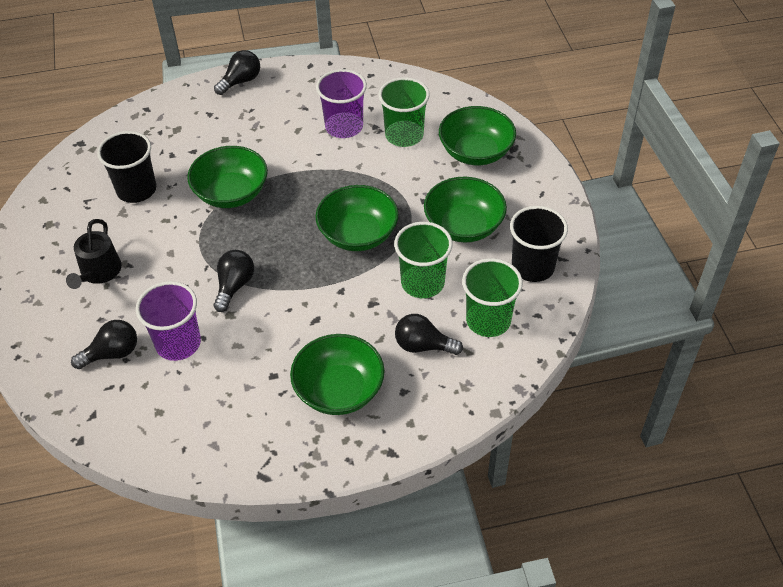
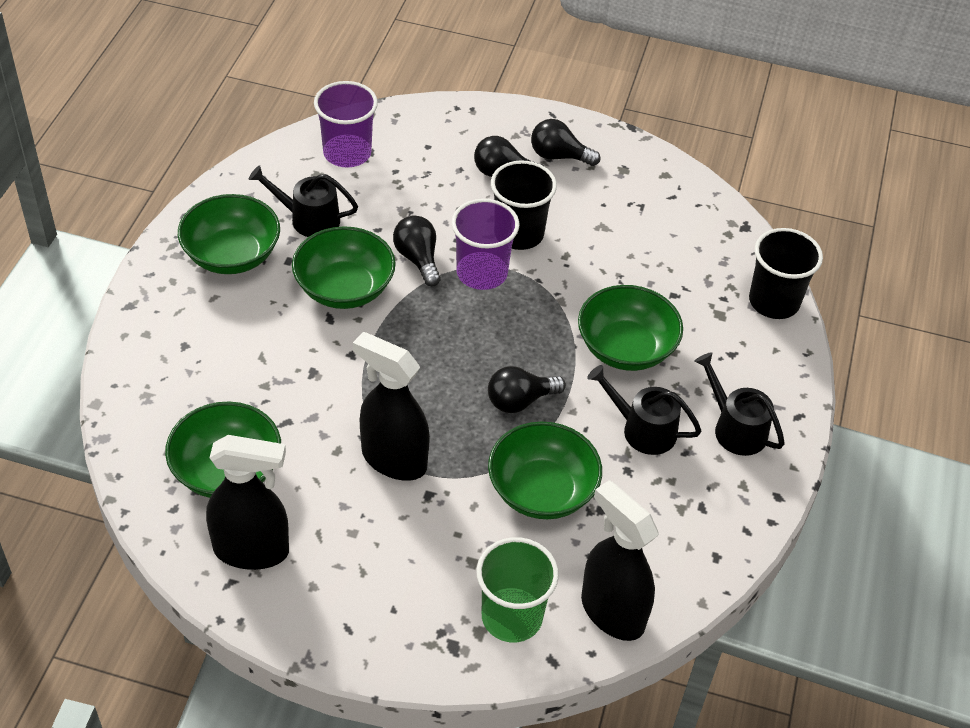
black spray bottle: 0 -> 3
black watering can: 1 -> 3
green cup: 3 -> 1

